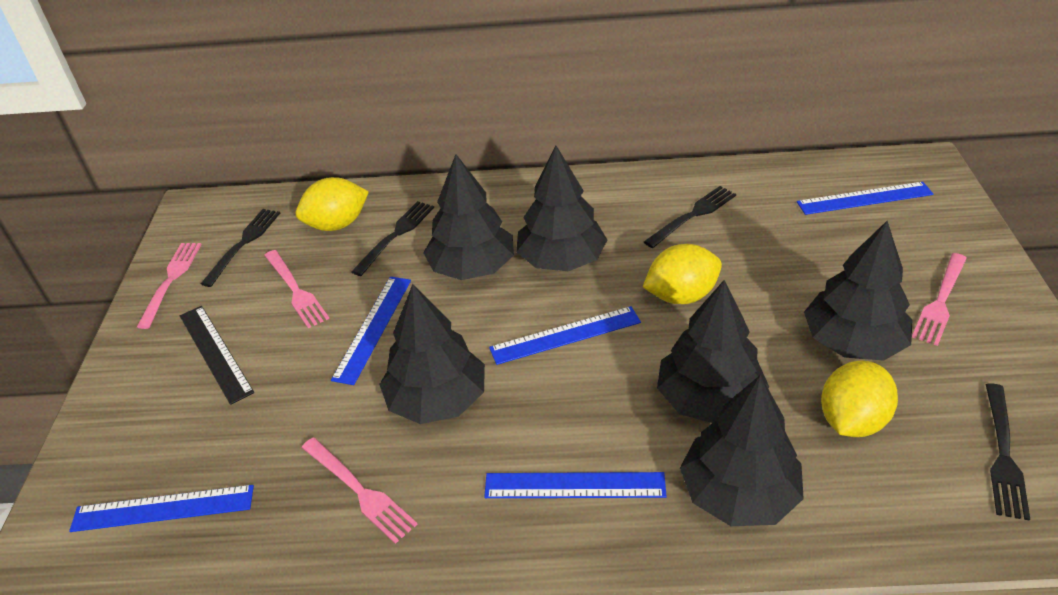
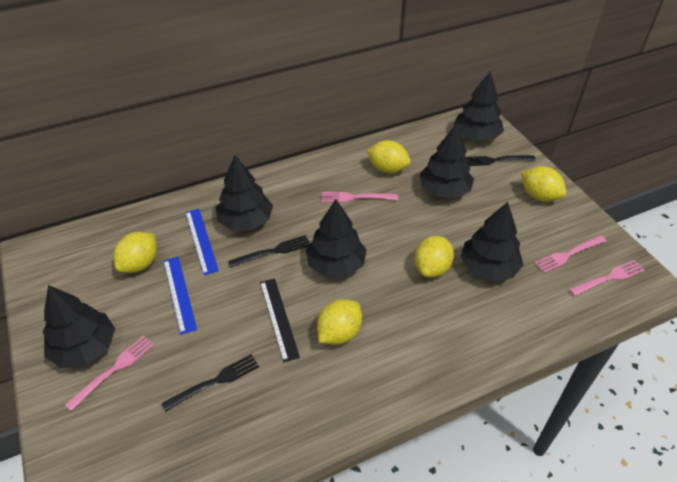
black fork: 4 -> 3
blue ruler: 5 -> 2
yellow lemon: 3 -> 5

